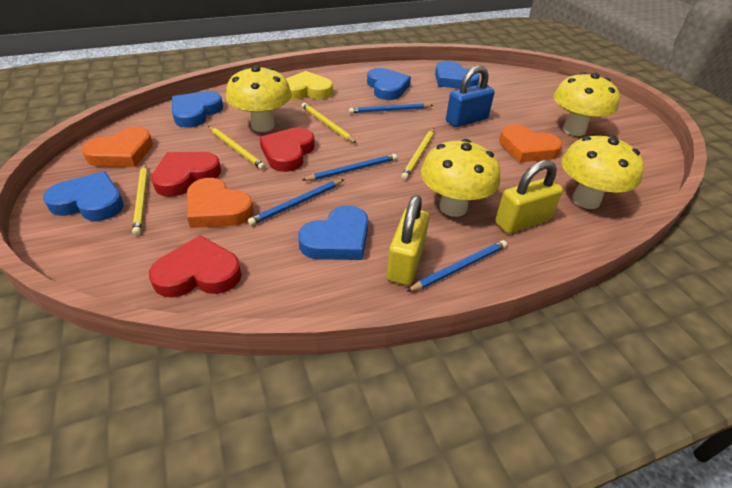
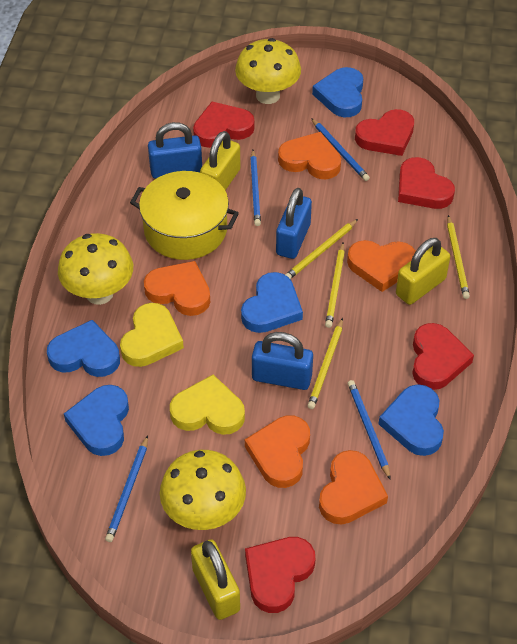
blue padlock: 1 -> 3
orange heart: 3 -> 5
red heart: 3 -> 5
yellow heart: 1 -> 2
yellow mushroom: 4 -> 3
yellow padlock: 2 -> 3
yellow pot: 0 -> 1

